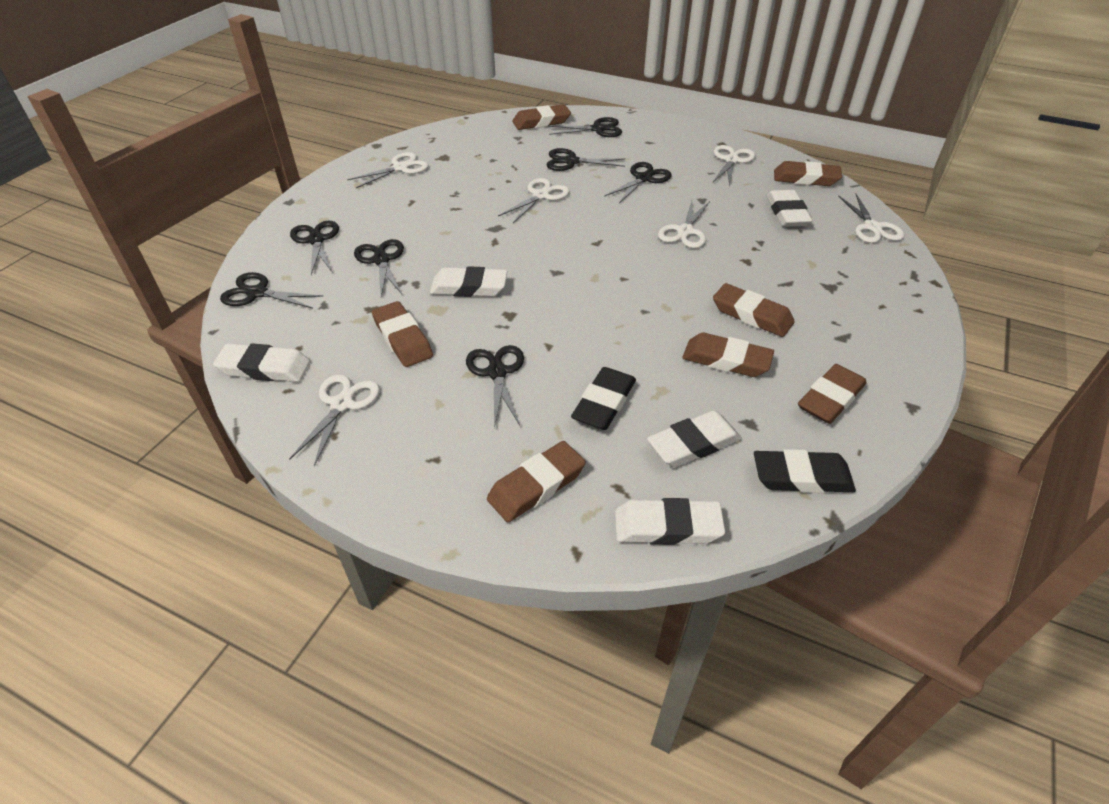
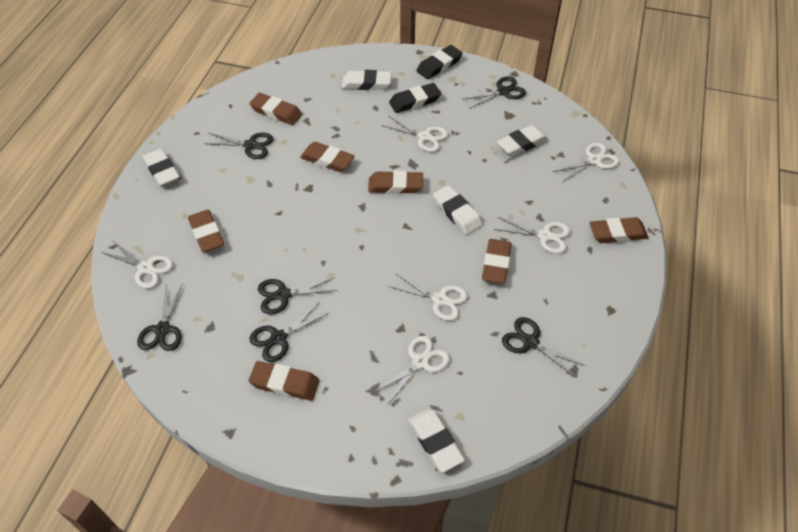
black scissors: 7 -> 6

